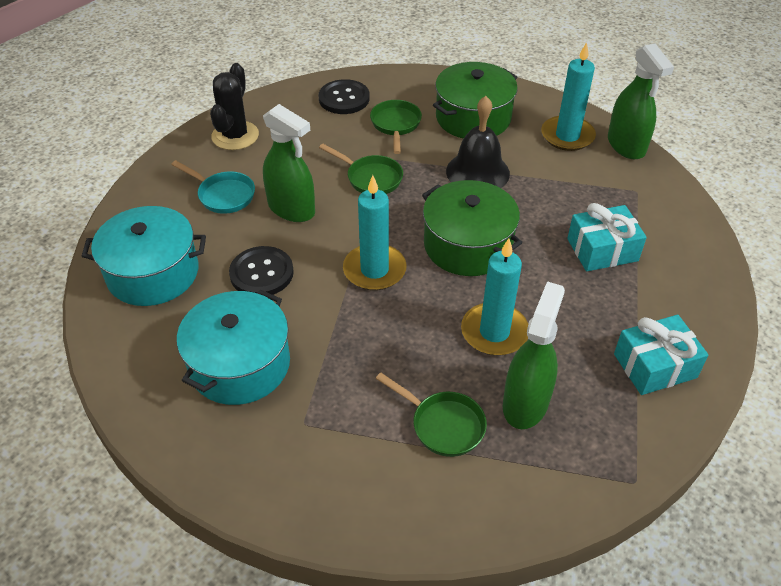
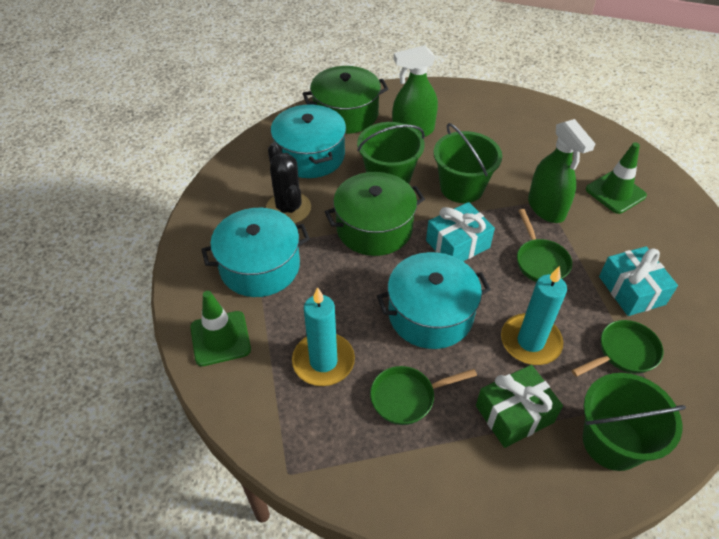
black bell: 1 -> 0
black button: 2 -> 0
green bucket: 0 -> 3
green gift: 0 -> 1
green spray bottle: 3 -> 2
green traffic cone: 0 -> 2
turquoise candle: 3 -> 2
turquoise pan: 1 -> 0
turquoise pot: 2 -> 3

